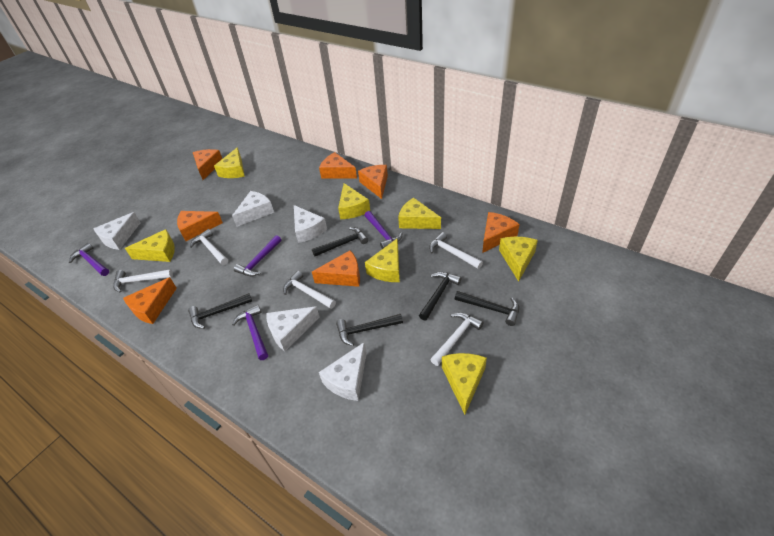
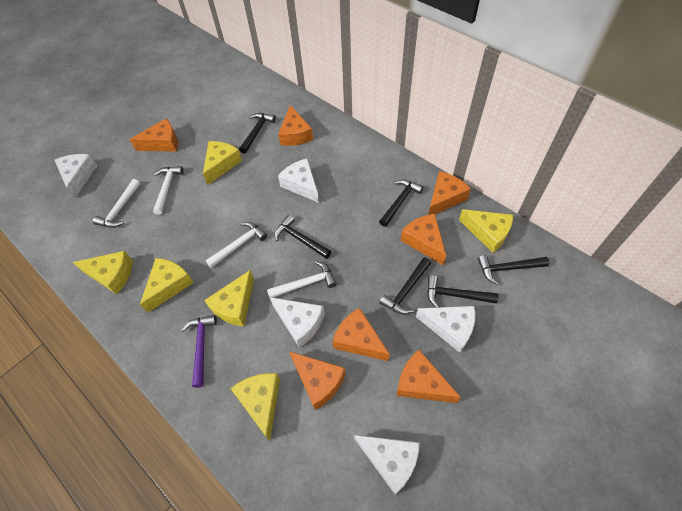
black hammer: 5 -> 6
purple hammer: 4 -> 1
white hammer: 5 -> 4
yellow cheese: 7 -> 6

